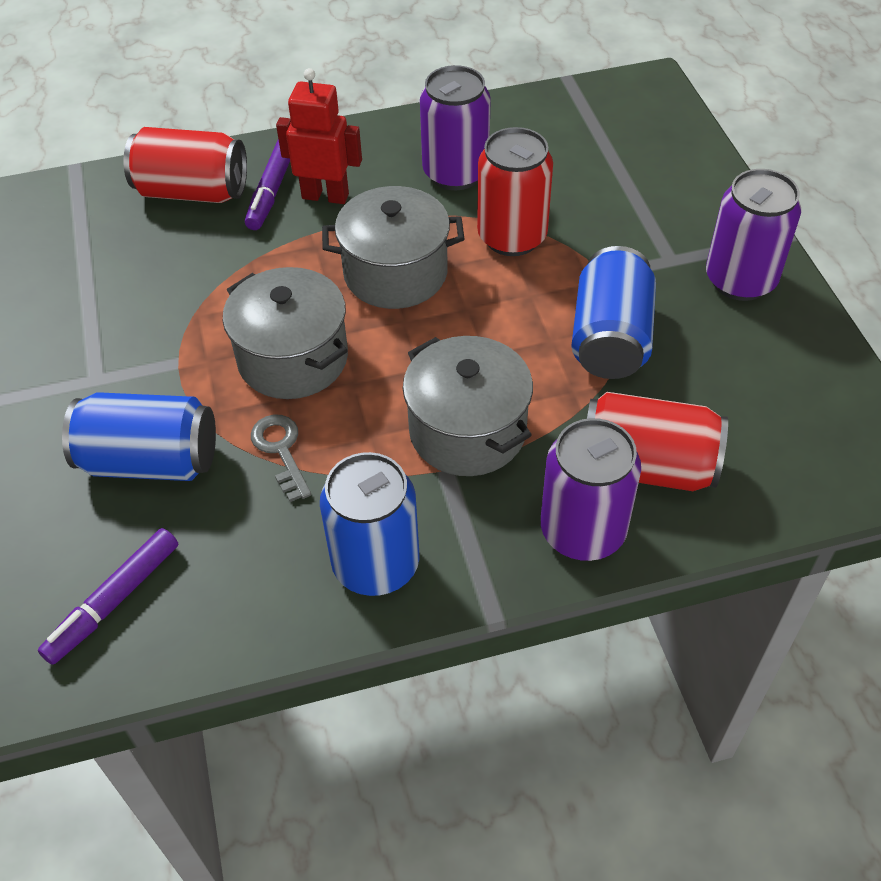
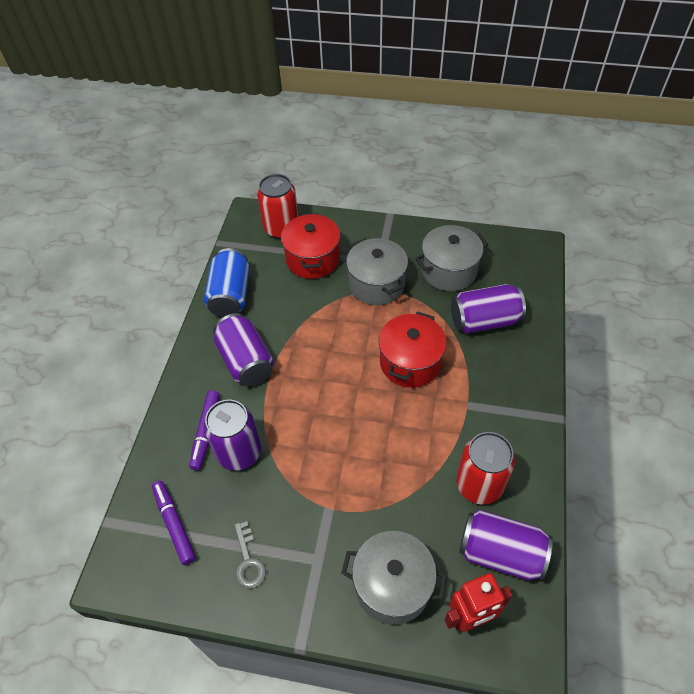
blue can: 3 -> 1
purple can: 3 -> 4
red can: 3 -> 2
red pot: 0 -> 2

